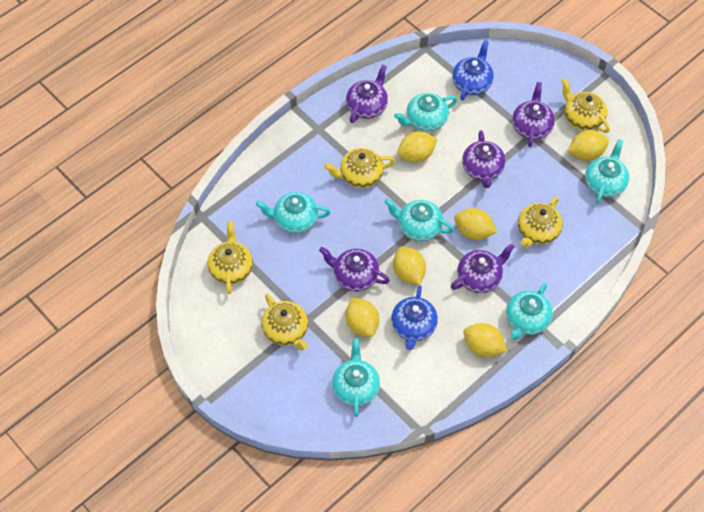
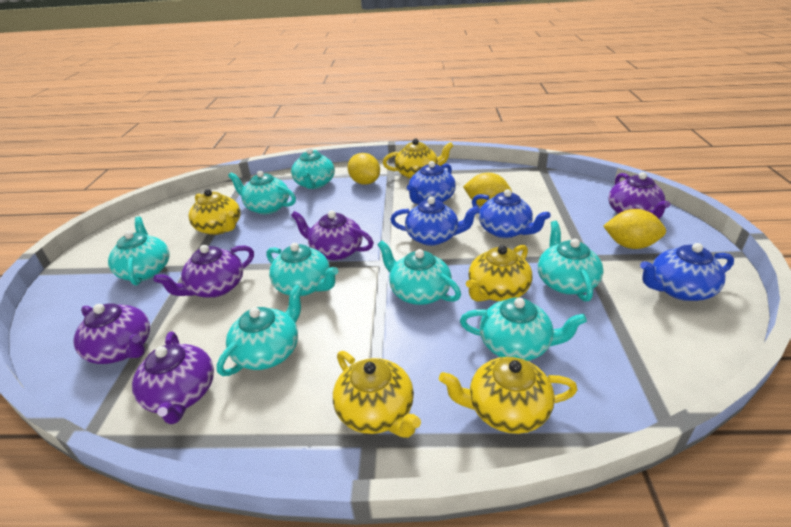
blue teapot: 2 -> 4
turquoise teapot: 6 -> 8
yellow lemon: 6 -> 3

